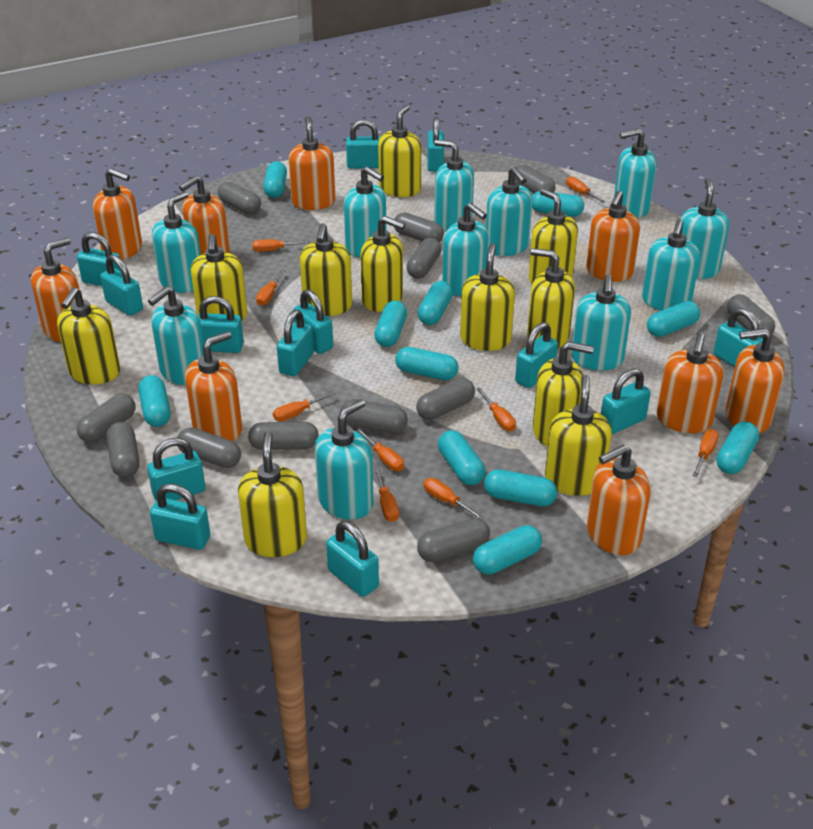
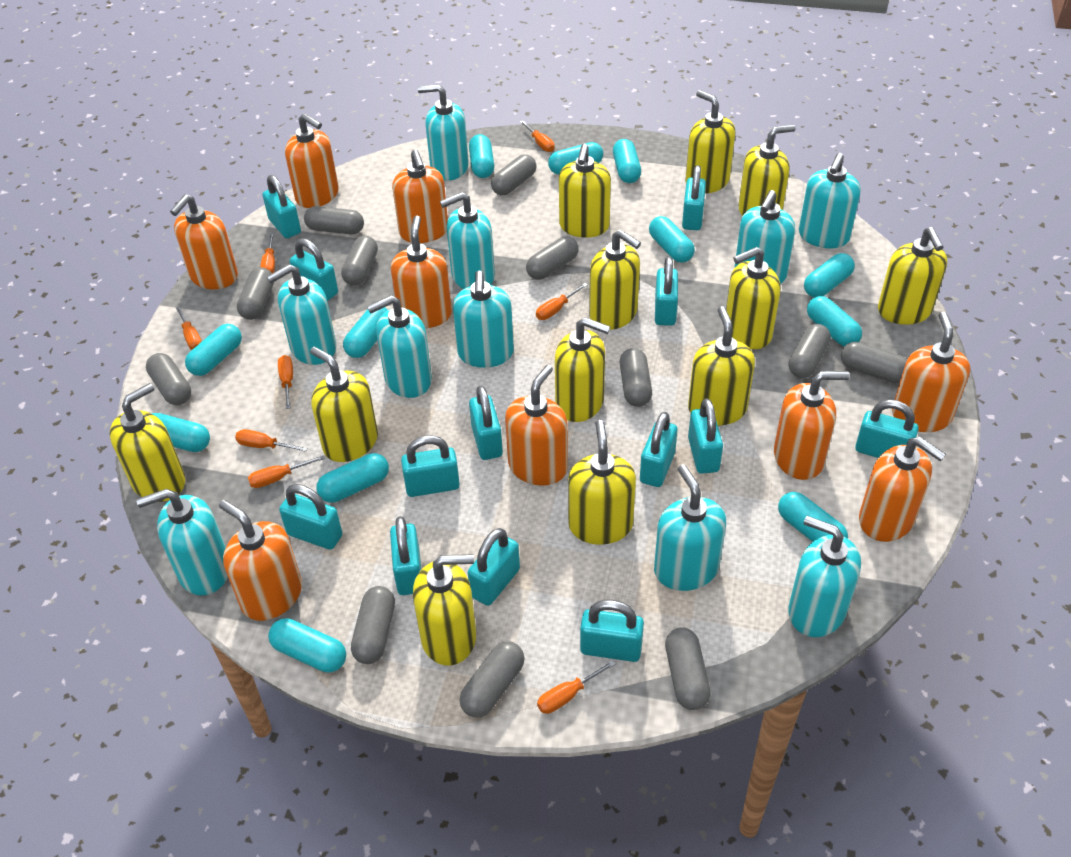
orange screwdriver: 9 -> 8
turquoise capsule: 11 -> 12
turquoise soap dispenser: 11 -> 10
yellow soap dispenser: 11 -> 12

